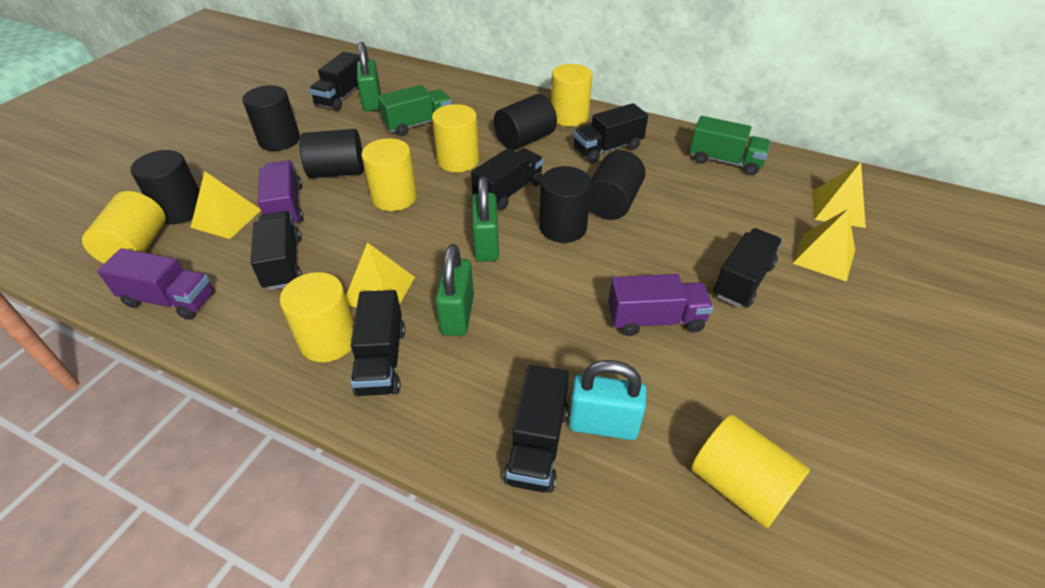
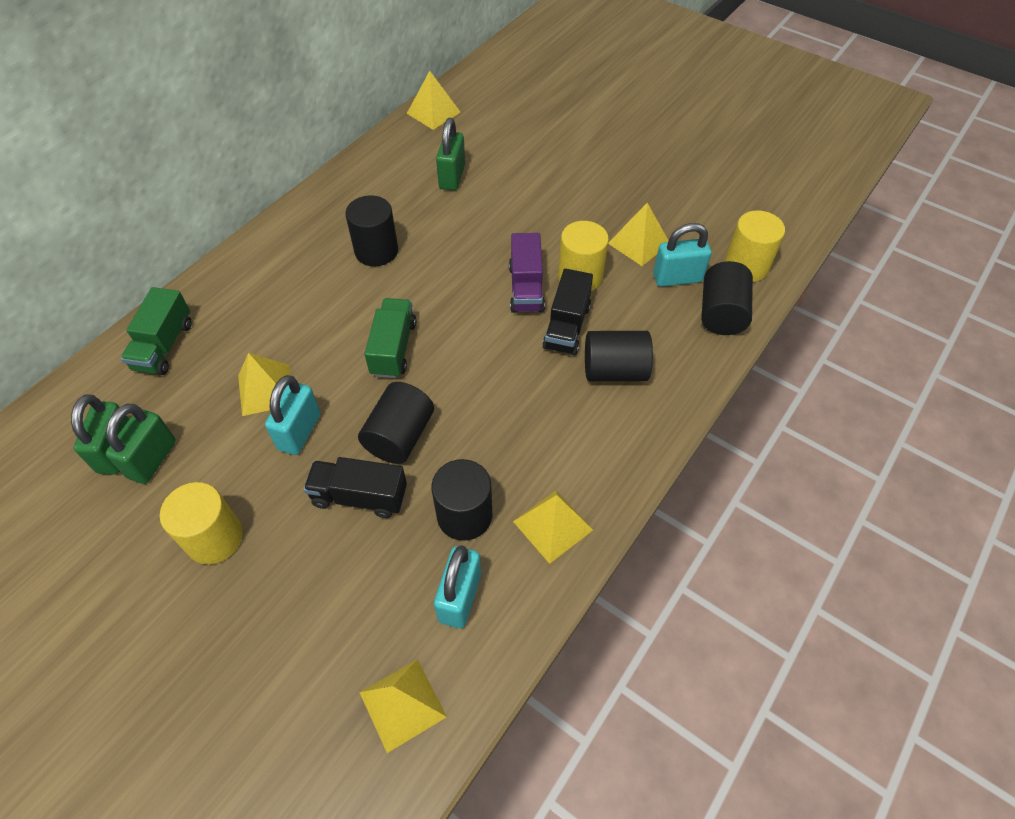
black cylinder: 6 -> 5
black truck: 7 -> 2
purple truck: 3 -> 1
turquoise padlock: 1 -> 3
yellow cylinder: 6 -> 3
yellow pyramid: 4 -> 5

